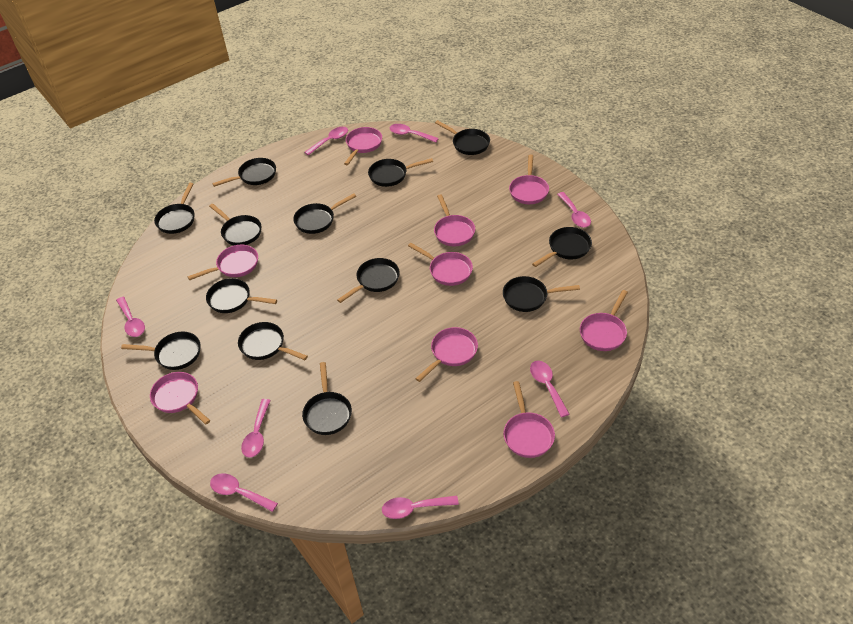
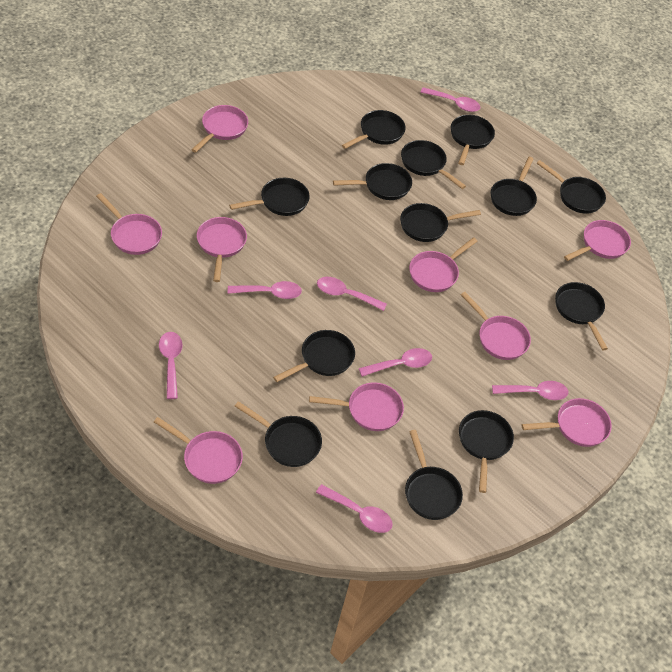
pink spoon: 8 -> 7

